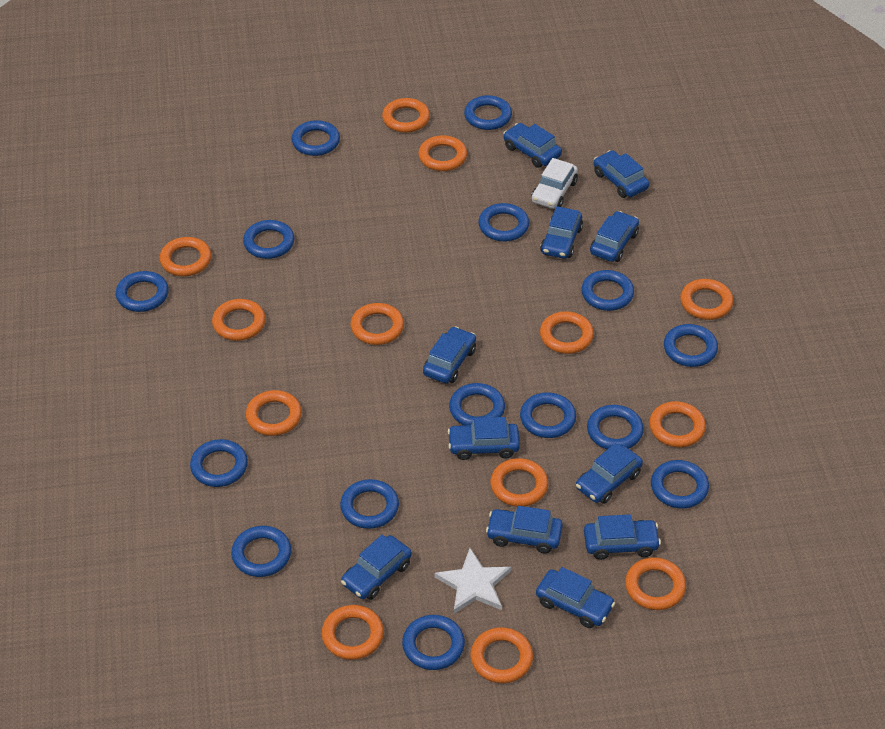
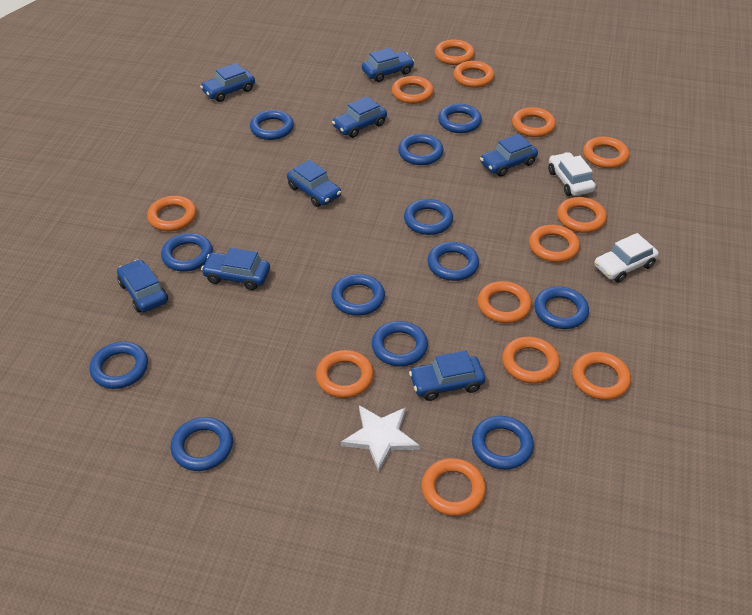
blue car: 11 -> 8
blue ring: 15 -> 12
white car: 1 -> 2

